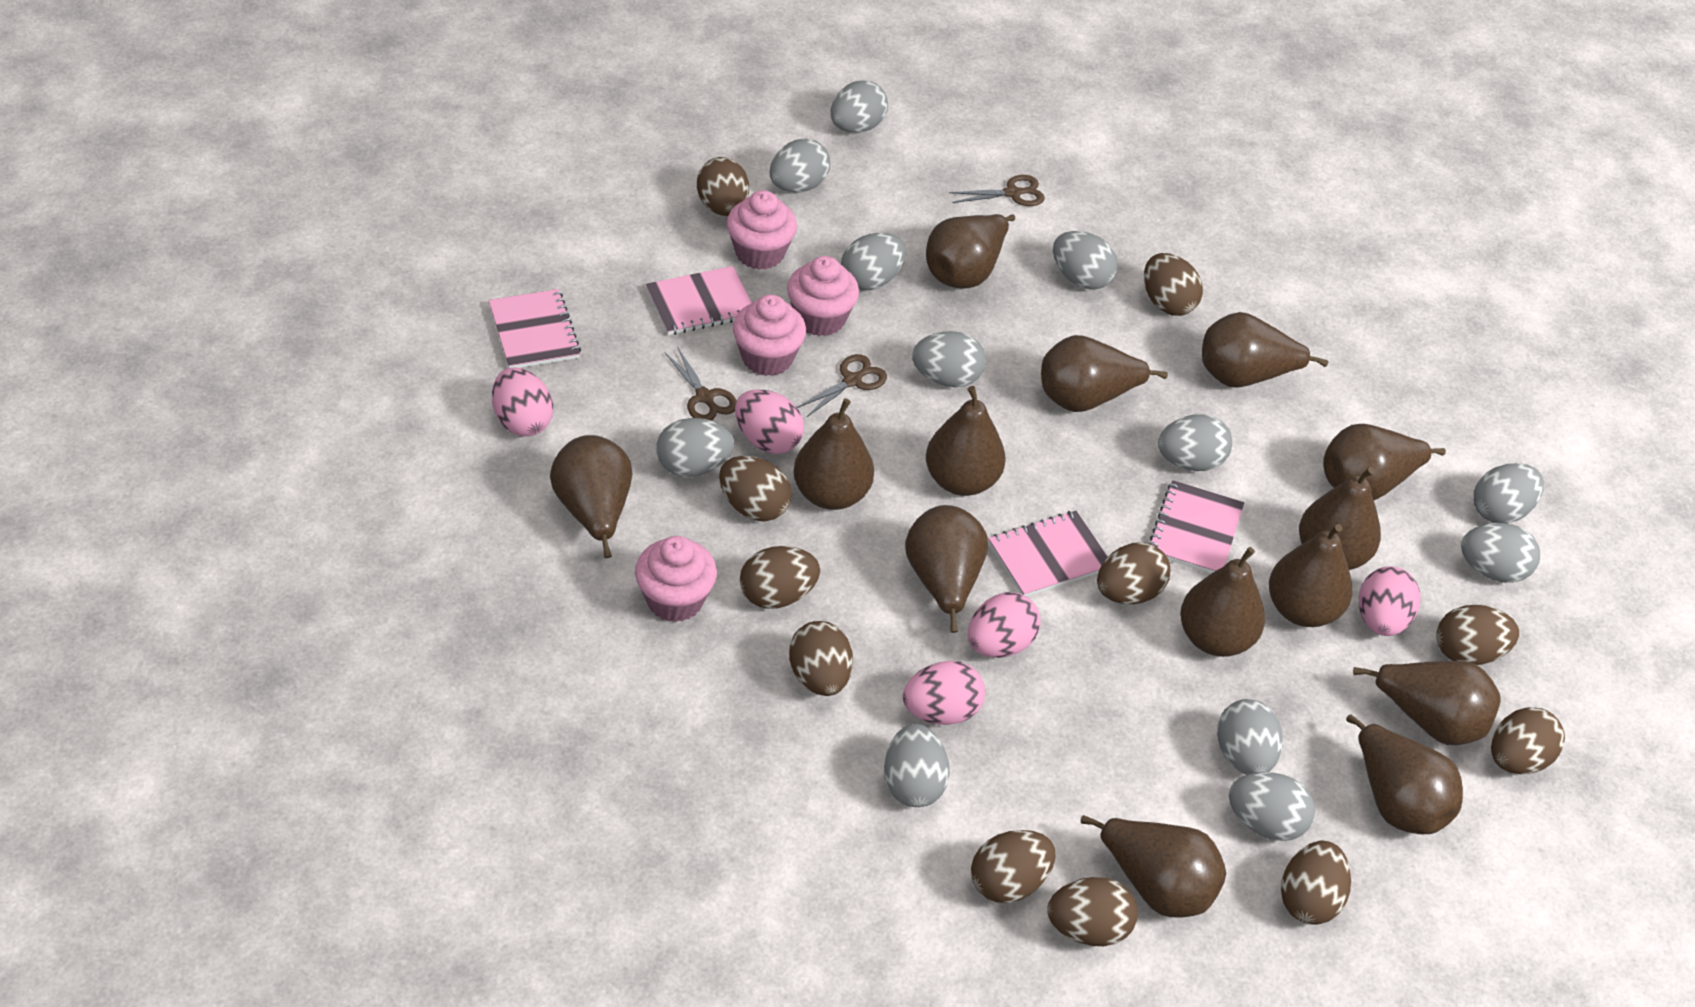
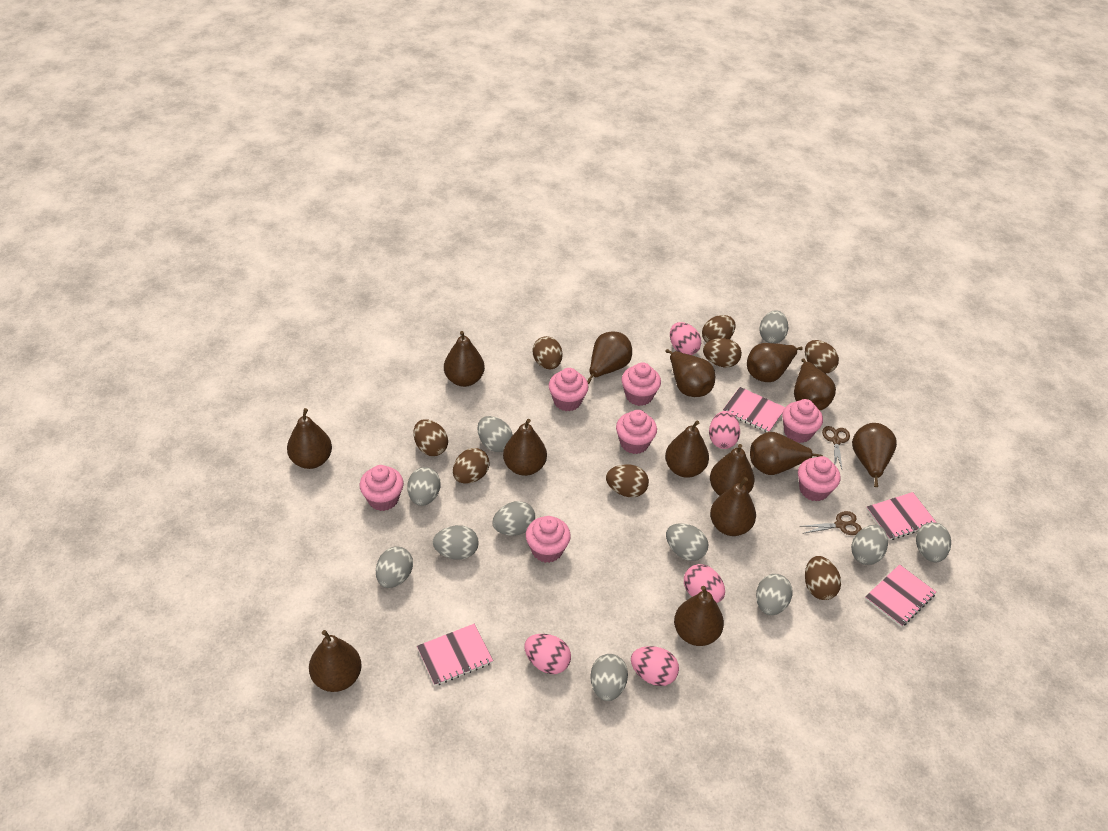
brown egg: 11 -> 8
brown scissors: 3 -> 2
grey egg: 12 -> 11
pink cupcake: 4 -> 7

